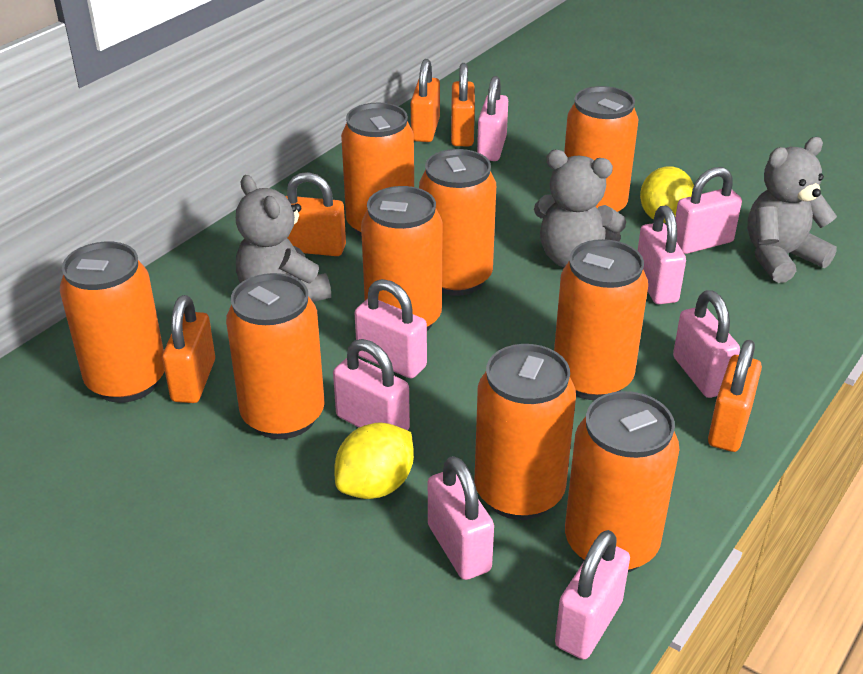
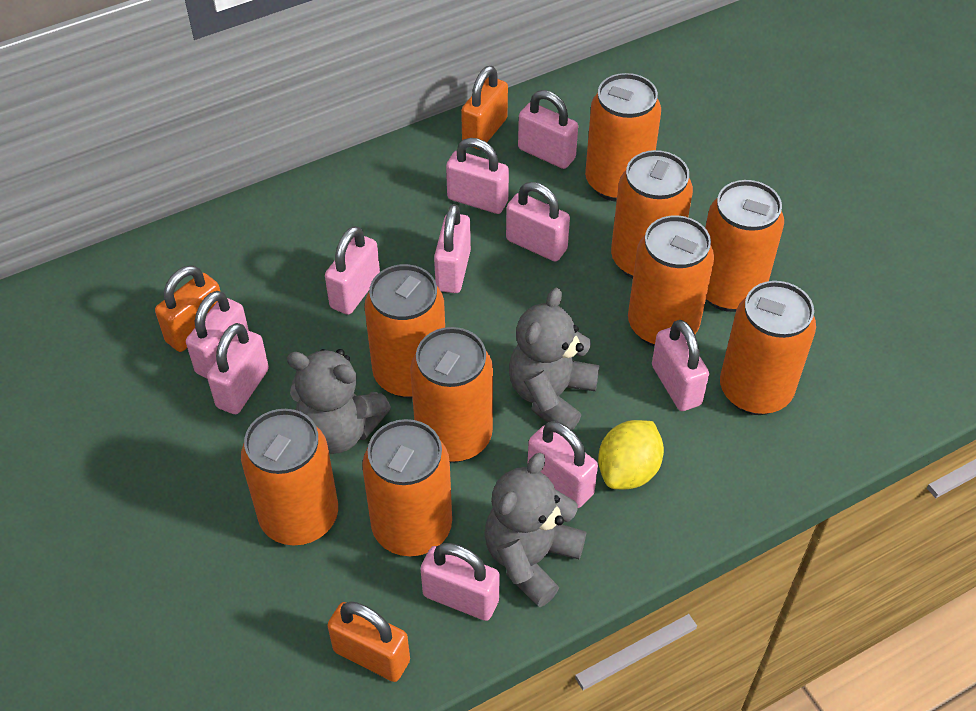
orange padlock: 5 -> 3
pink padlock: 8 -> 10
yellow lemon: 2 -> 1

